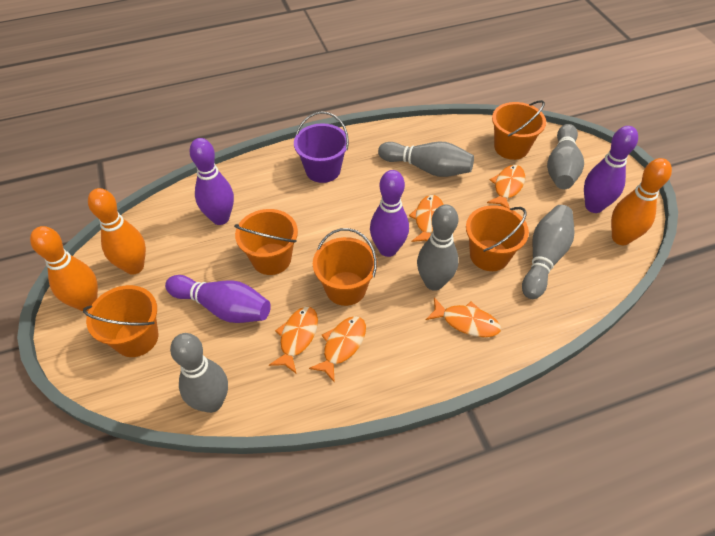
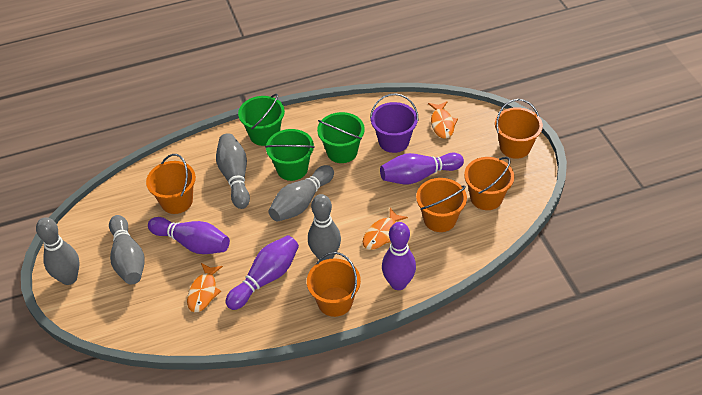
green bucket: 0 -> 3
orange bowling pin: 3 -> 0
orange fish: 5 -> 3

